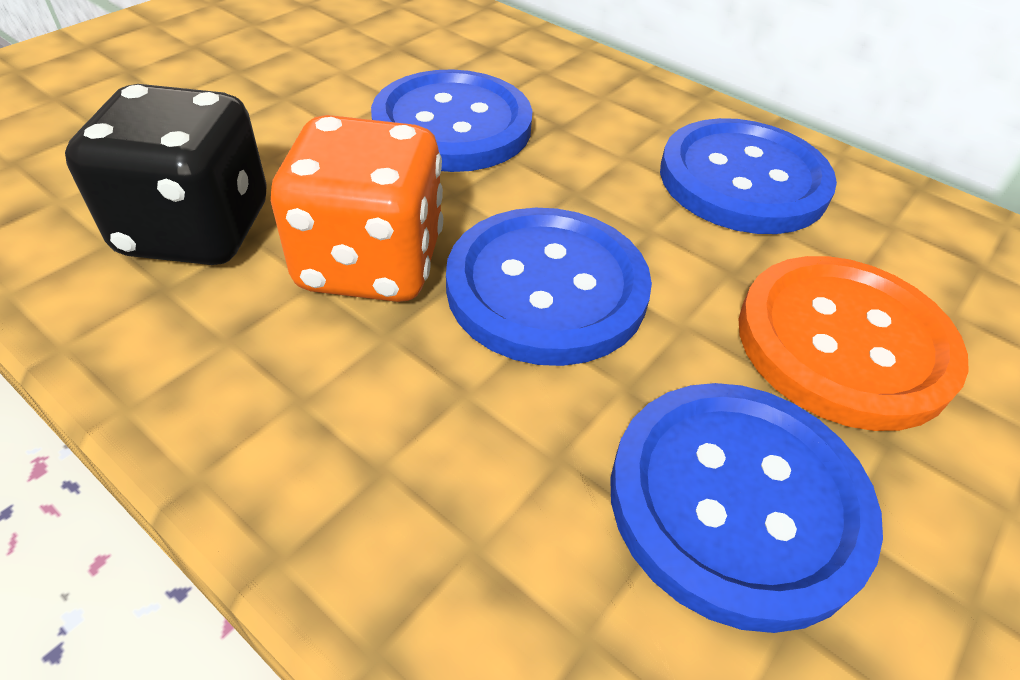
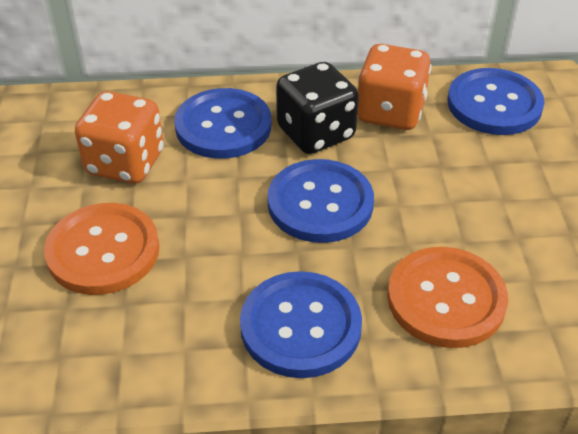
orange button: 1 -> 2
orange dice: 1 -> 2

